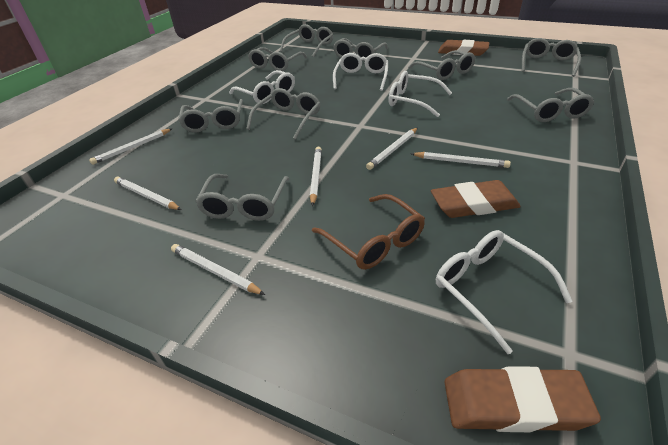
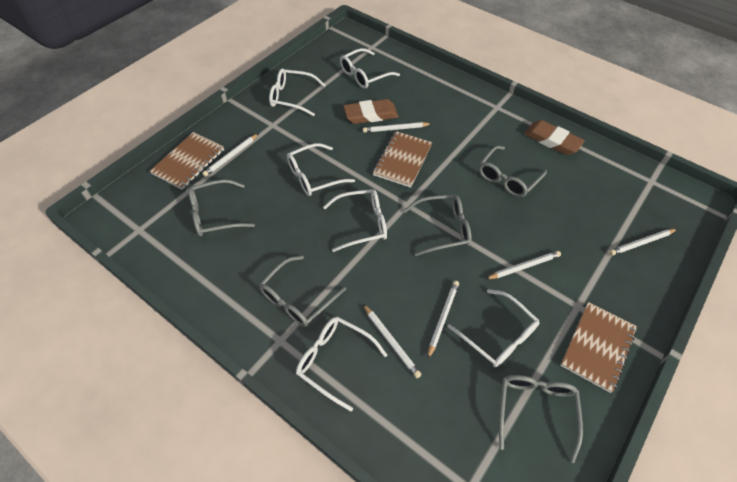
brown eraser: 3 -> 2
brown glasses: 1 -> 0
brown notebook: 0 -> 3
grey glasses: 9 -> 5
white glasses: 4 -> 6

